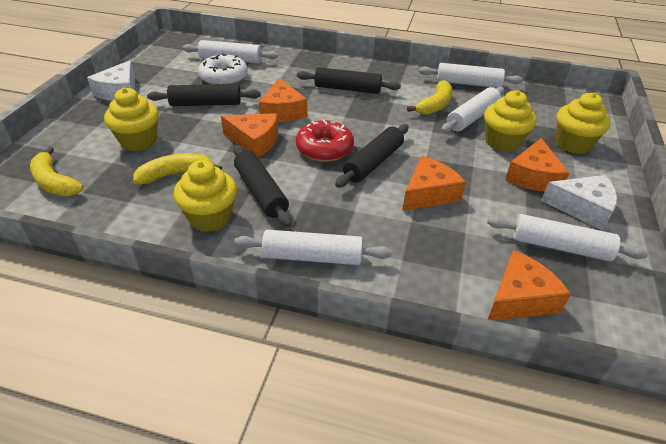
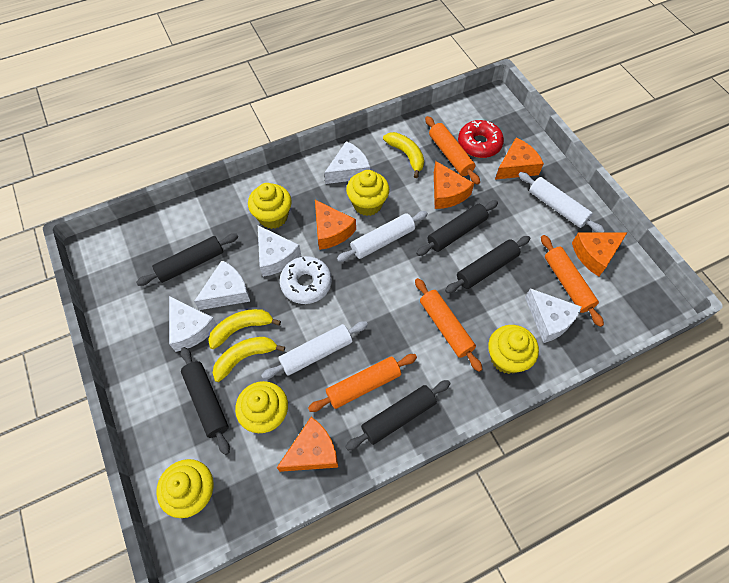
black rolling pin: 4 -> 5
orange rolling pin: 0 -> 4
white cheese: 2 -> 5
white rolling pin: 5 -> 3
yellow cupcake: 4 -> 5

